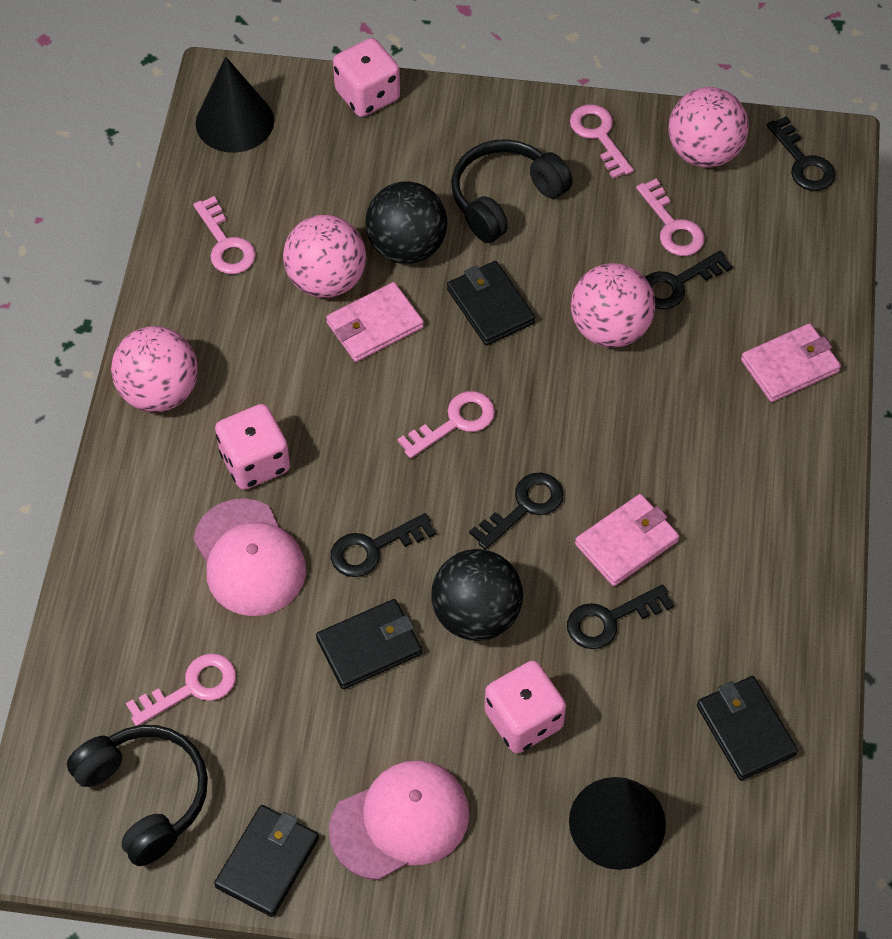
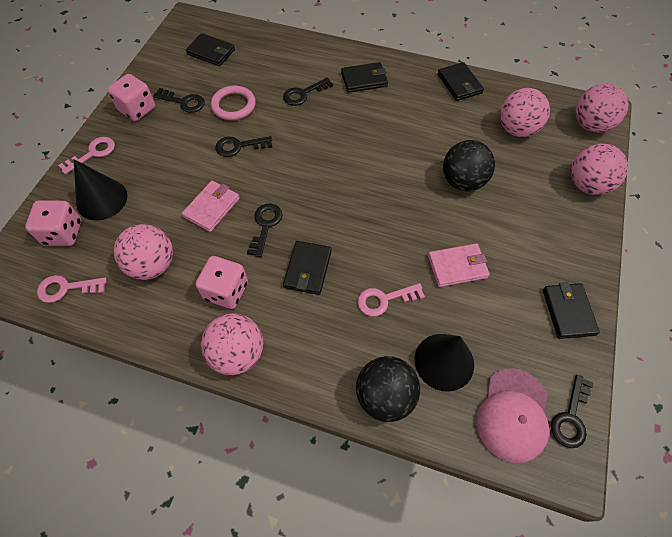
black headphones: 2 -> 0
black wallet: 4 -> 5
pink ball: 4 -> 5
pink cap: 2 -> 1
pink key: 5 -> 3
pink ring: 0 -> 1
pink wallet: 3 -> 2

